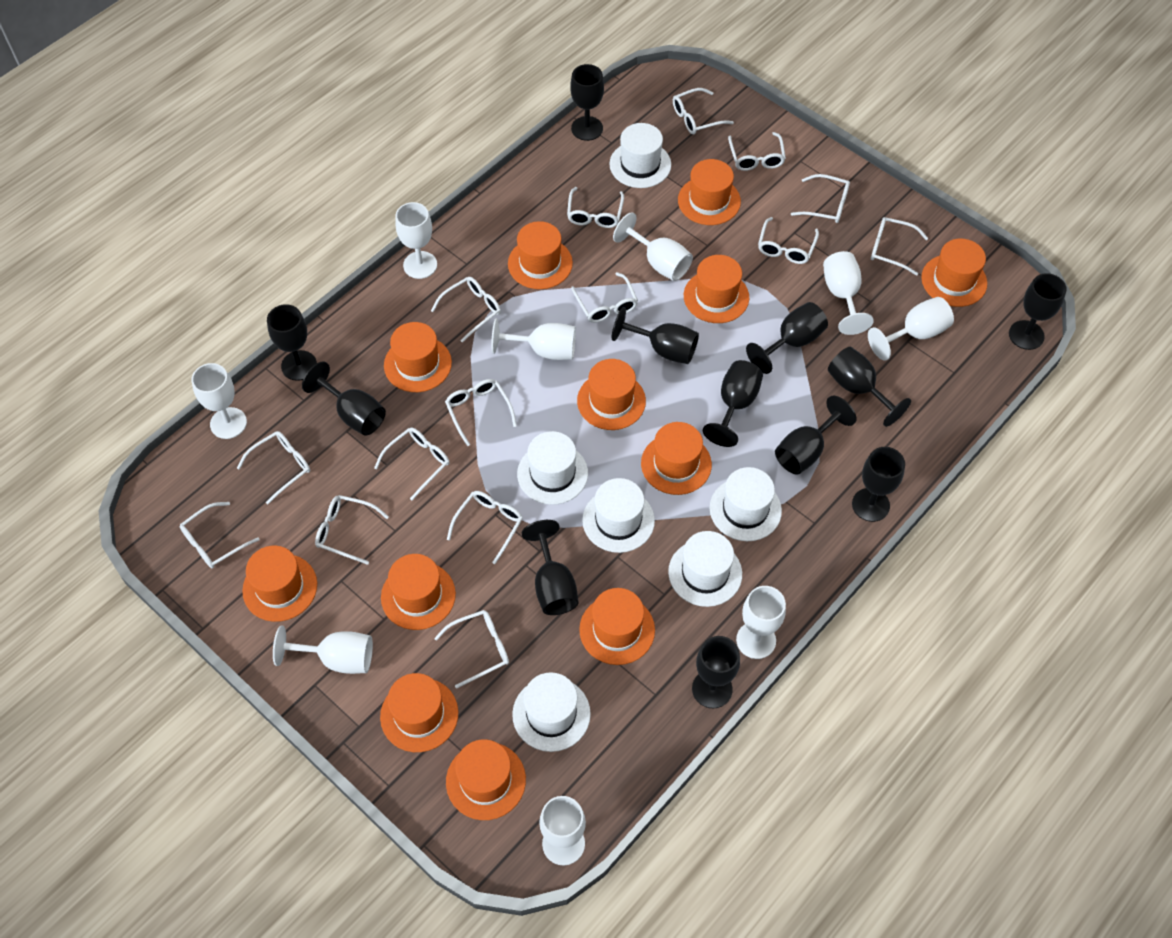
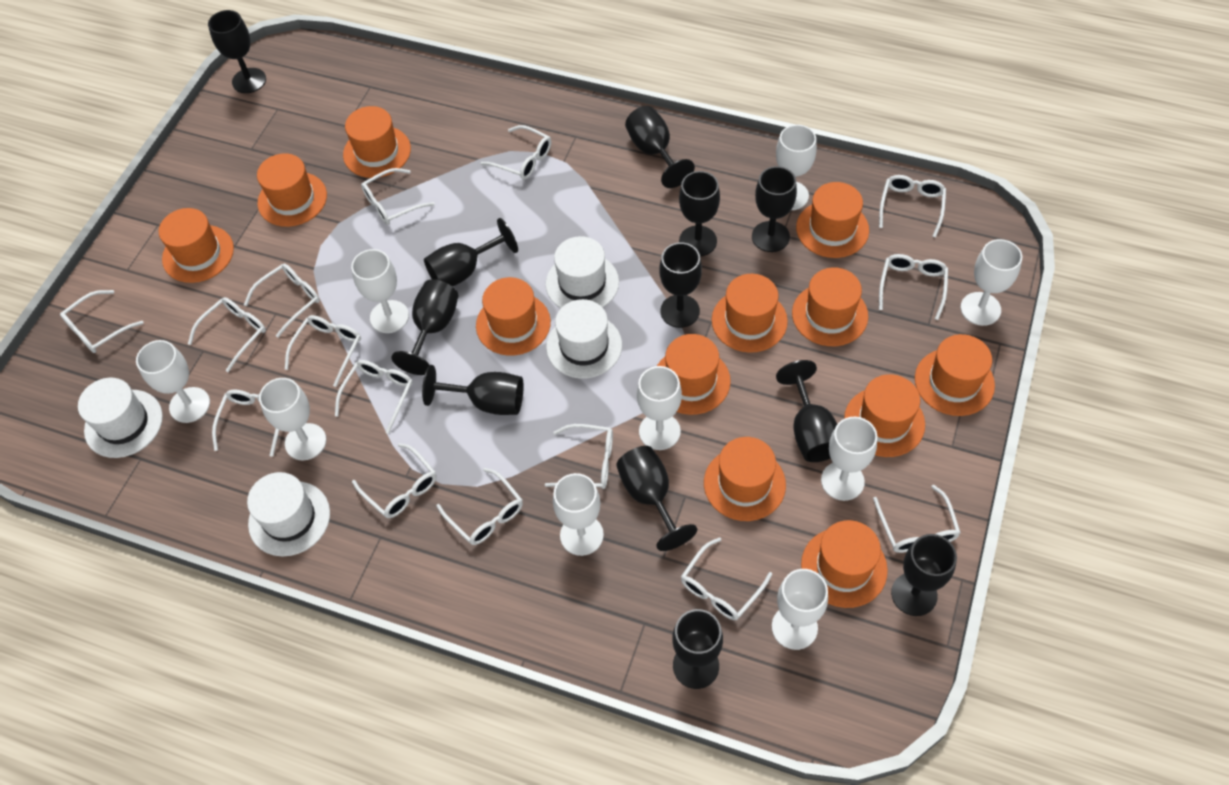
white hat: 6 -> 4

